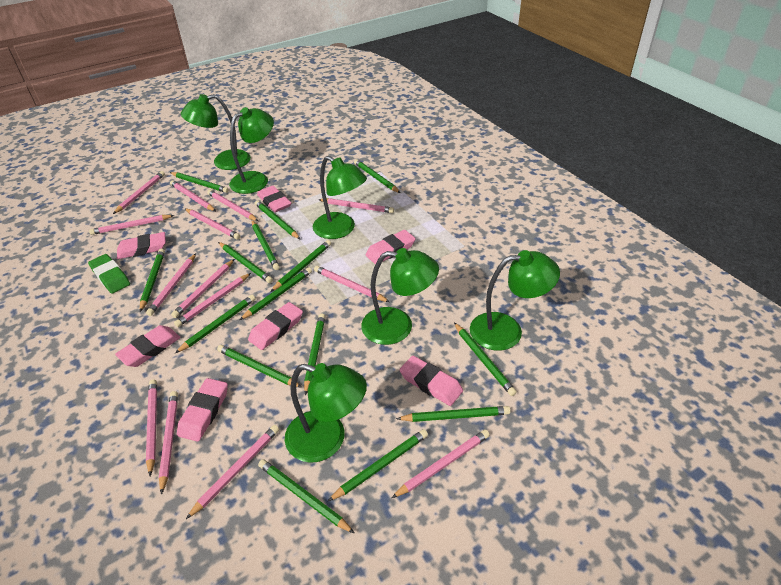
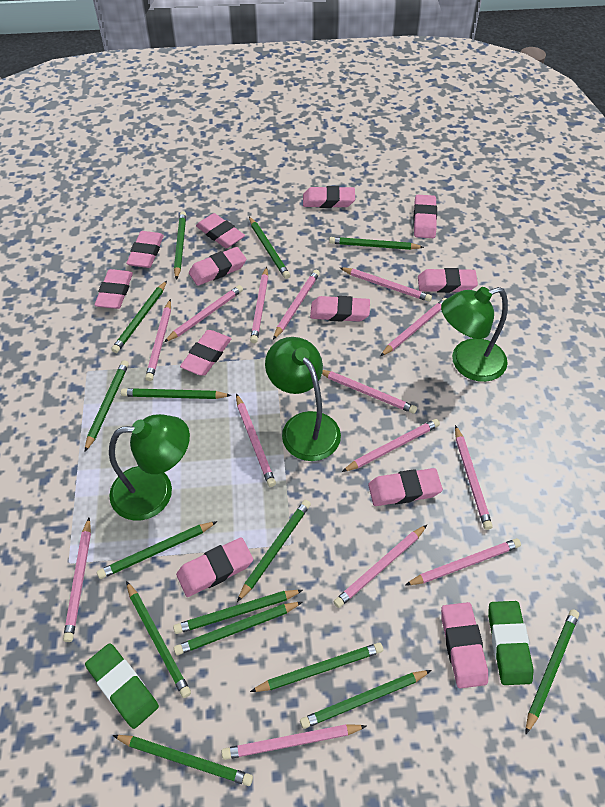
green eraser: 1 -> 2
green lamp: 6 -> 3
pink eraser: 7 -> 12

